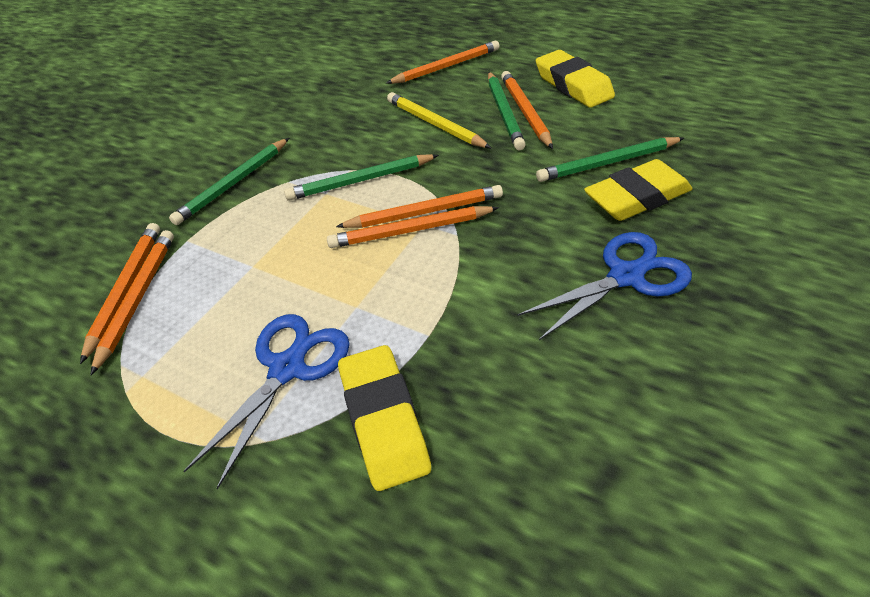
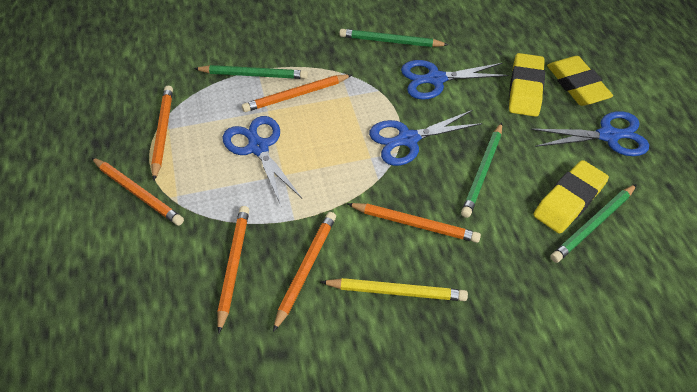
blue scissors: 2 -> 4

